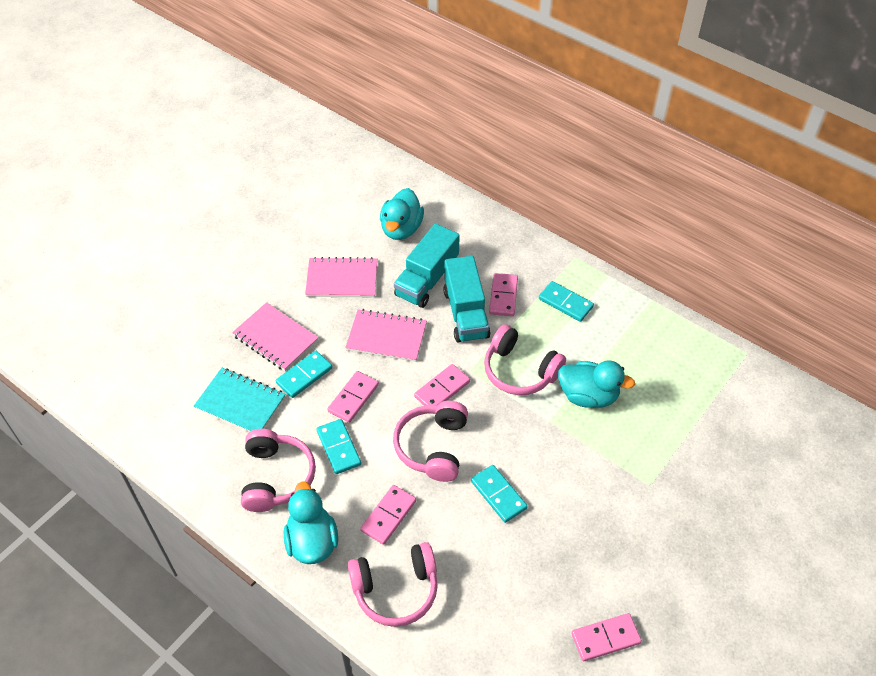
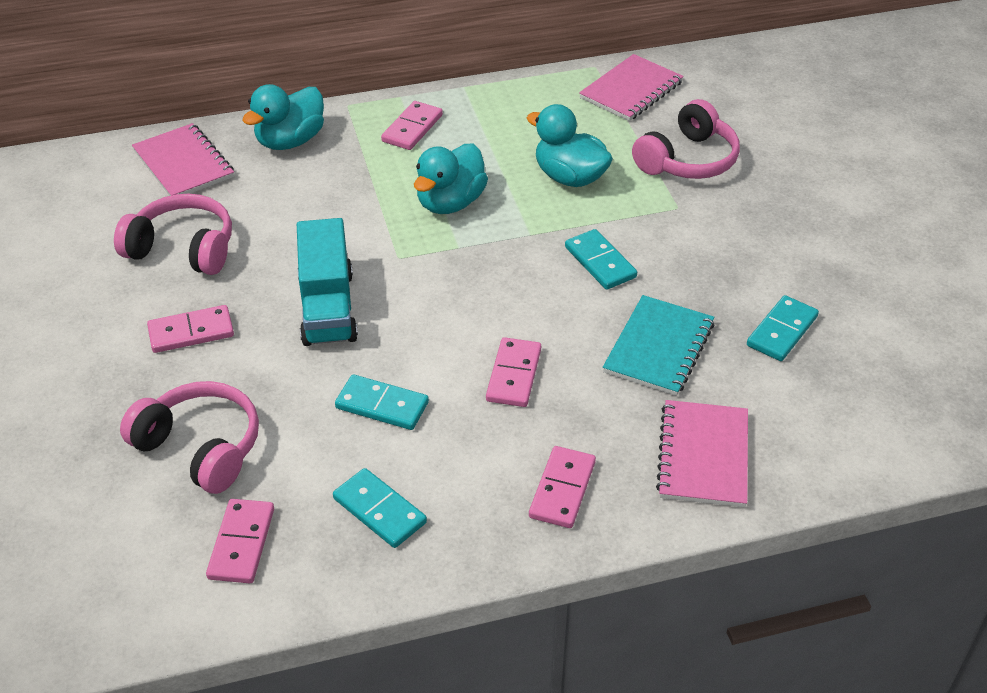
pink headphones: 4 -> 3
turquoise truck: 2 -> 1

